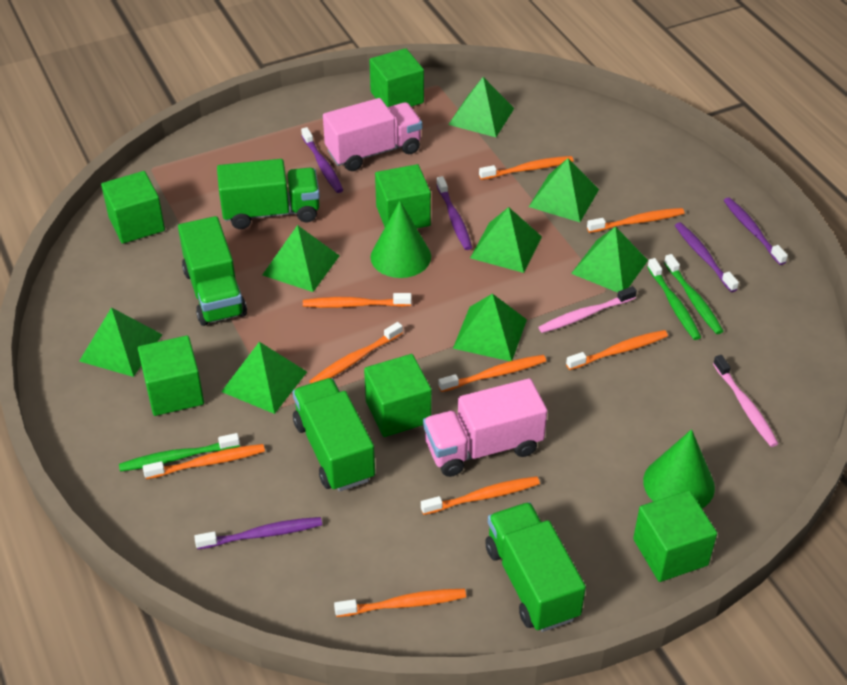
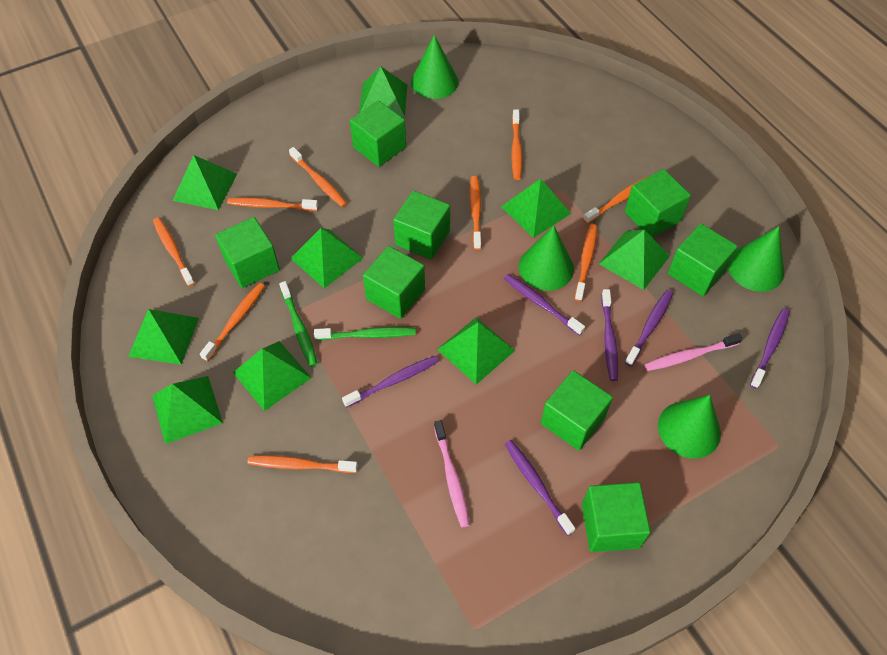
green cone: 2 -> 4
green cube: 6 -> 8
green pyramid: 8 -> 9
green toothbrush: 3 -> 2
green truck: 4 -> 0
pink truck: 2 -> 0
purple toothbrush: 5 -> 6

